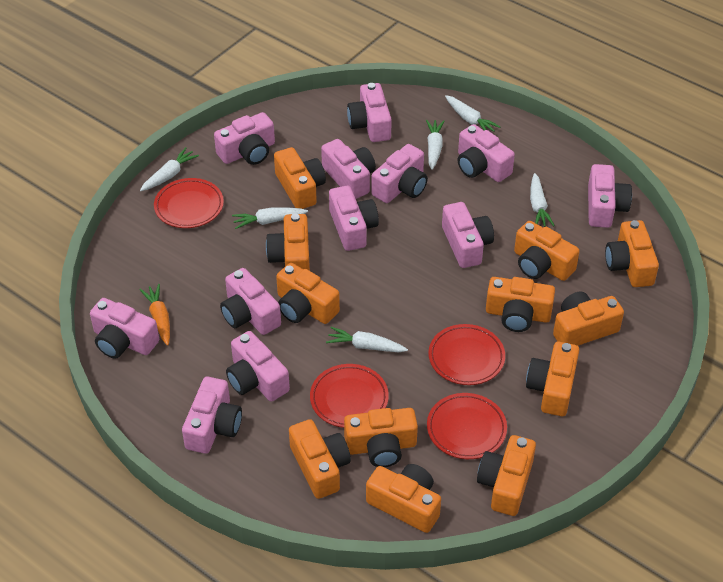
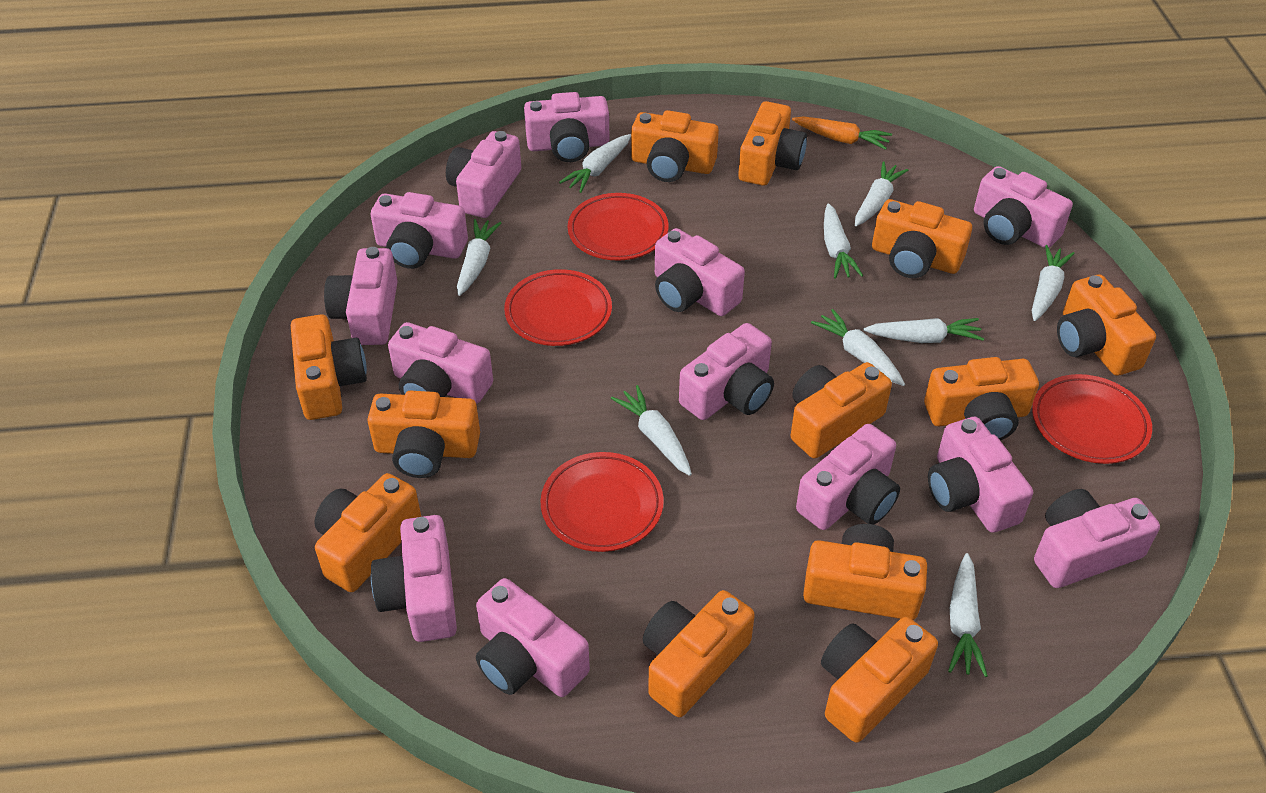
pink camera: 12 -> 13
white carrot: 6 -> 9

